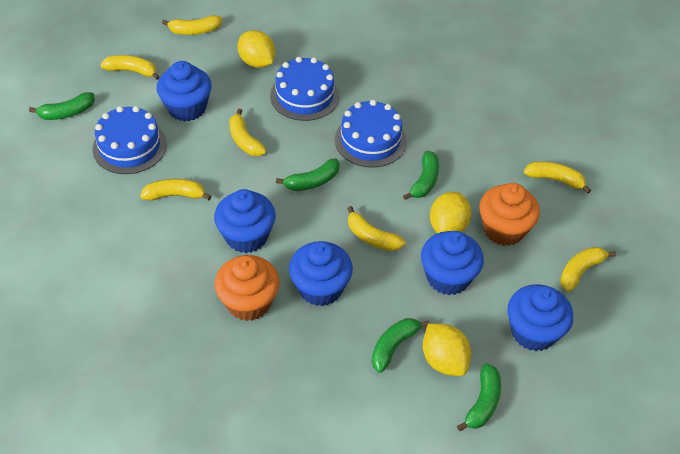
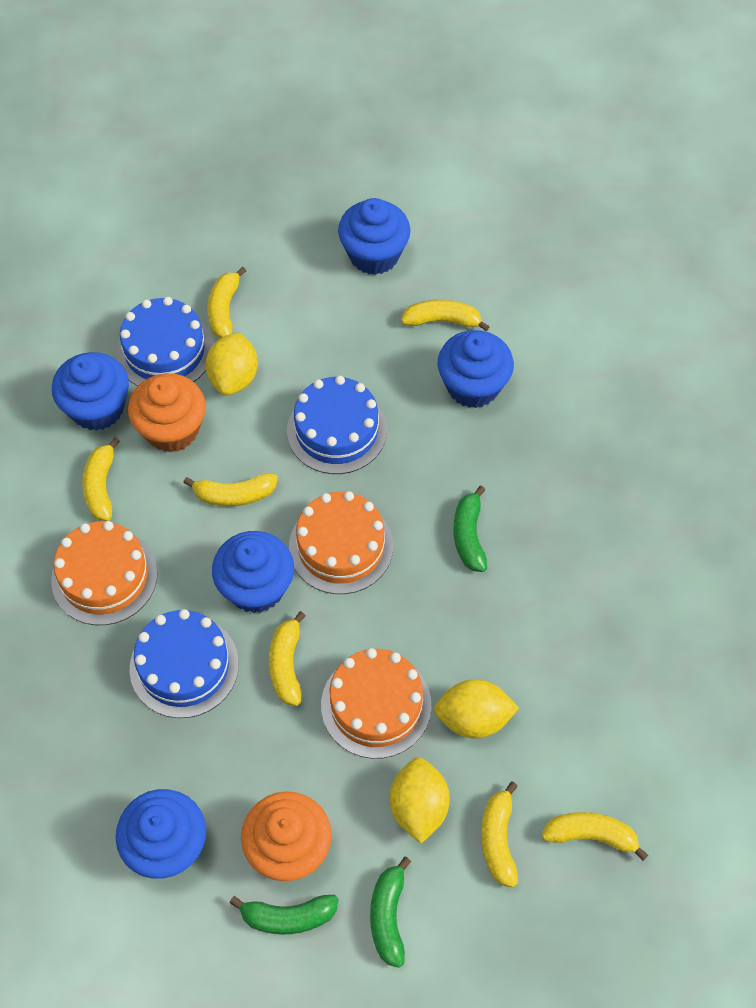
green banana: 5 -> 3
orange cake: 0 -> 3

